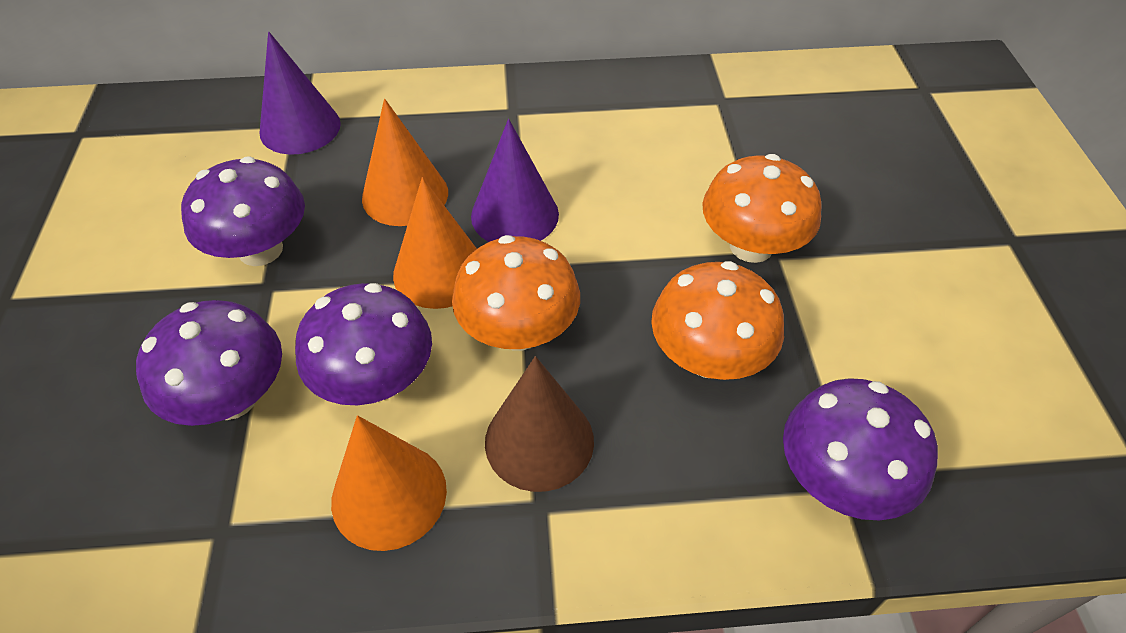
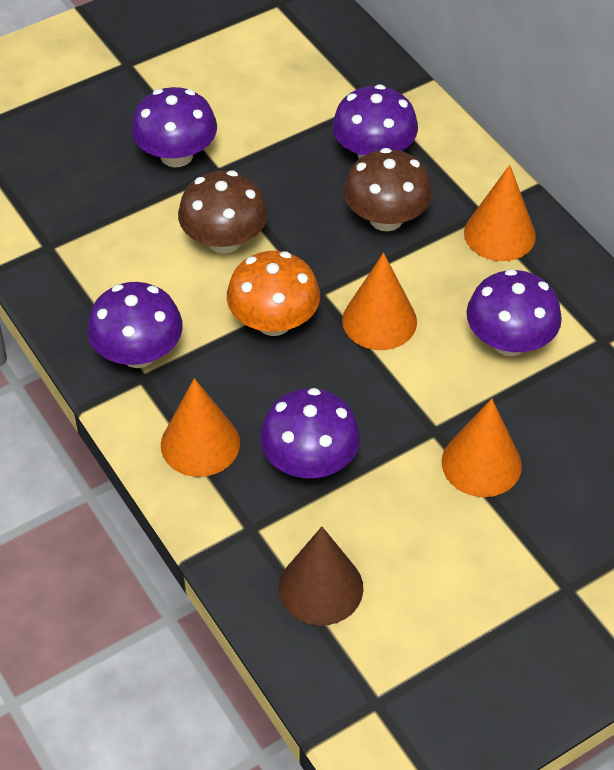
brown mushroom: 0 -> 2
orange cone: 3 -> 4
orange mushroom: 3 -> 1
purple cone: 2 -> 0
purple mushroom: 4 -> 5

